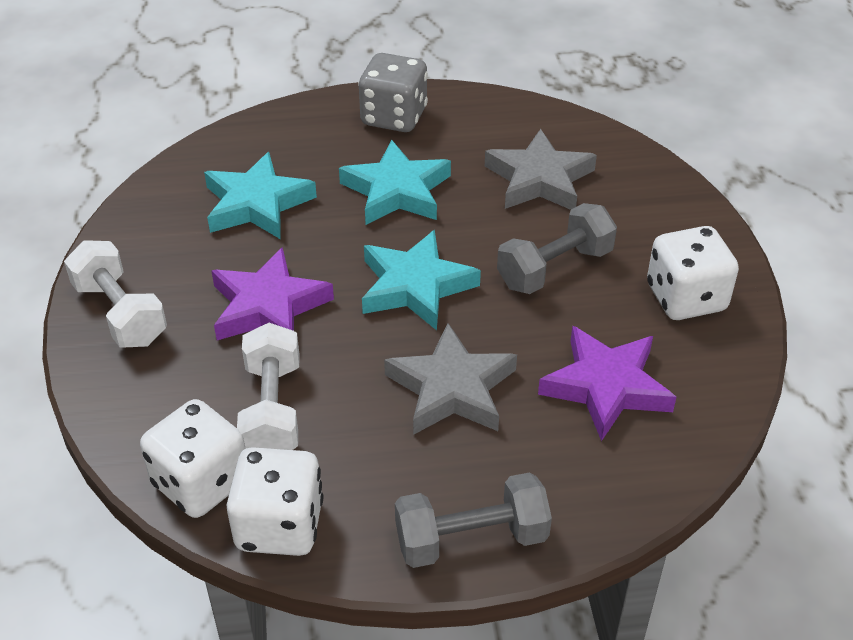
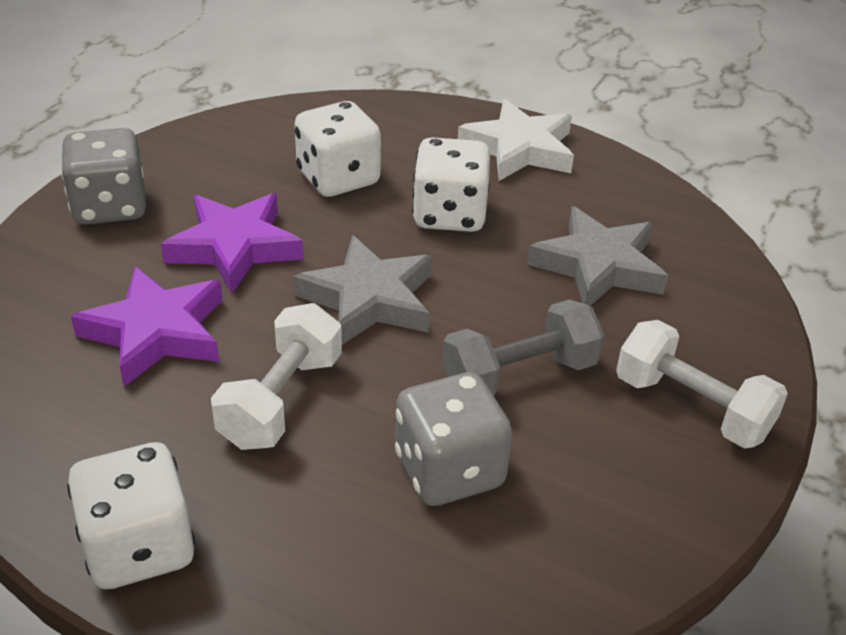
grey dice: 1 -> 2
grey dumbbell: 2 -> 1
turquoise star: 3 -> 0
white star: 0 -> 1

